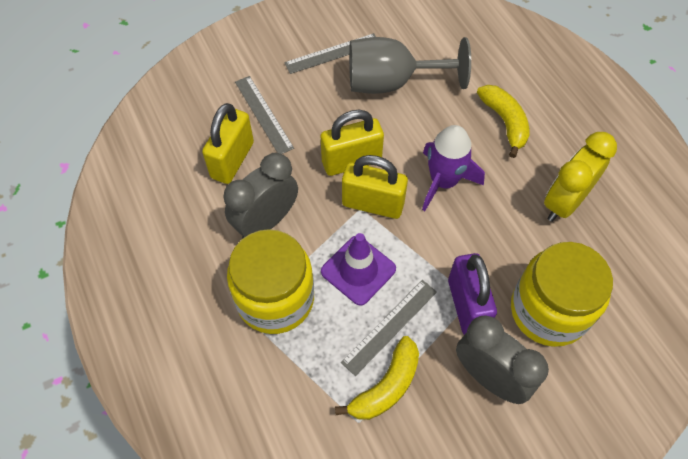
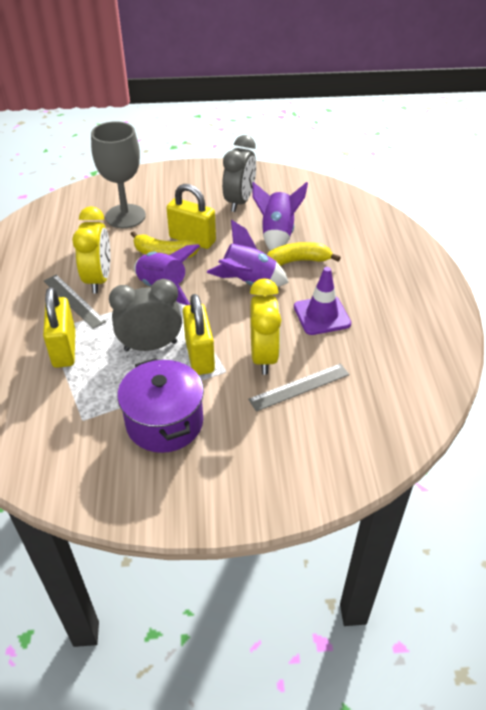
grey ruler: 3 -> 2
purple padlock: 1 -> 0
purple pot: 0 -> 1
purple rocket: 1 -> 3
yellow clock: 1 -> 2
yellow jar: 2 -> 0

